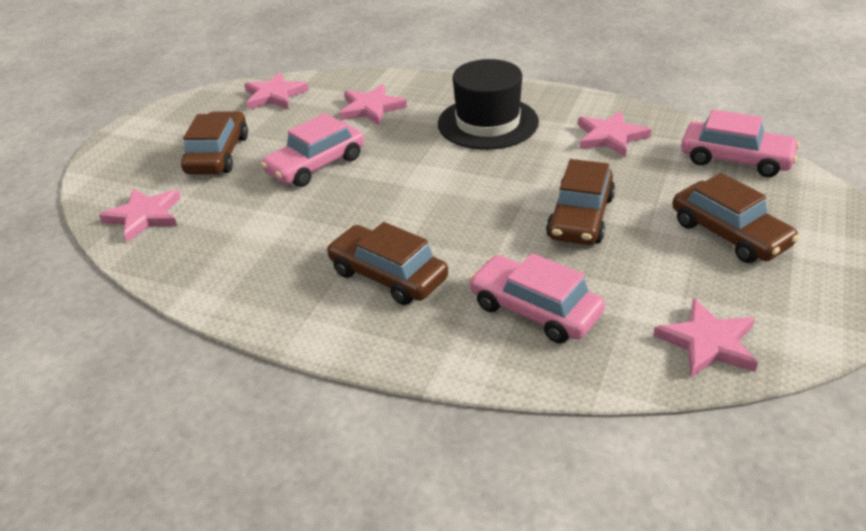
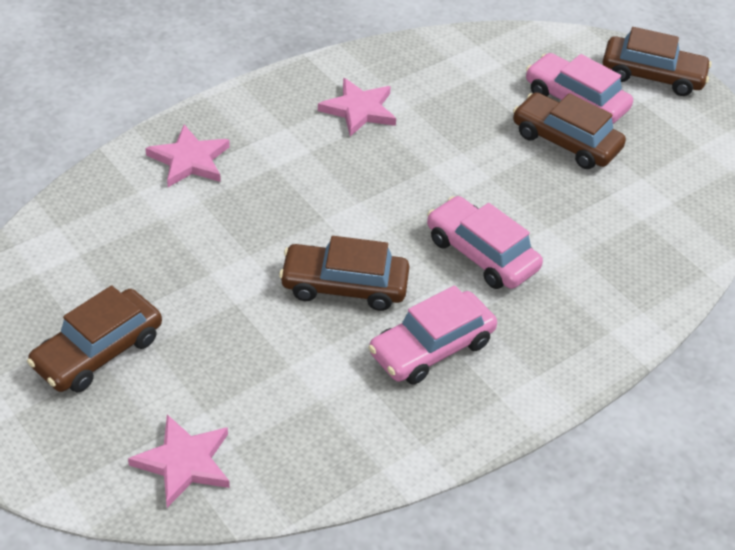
black hat: 1 -> 0
pink star: 5 -> 3

